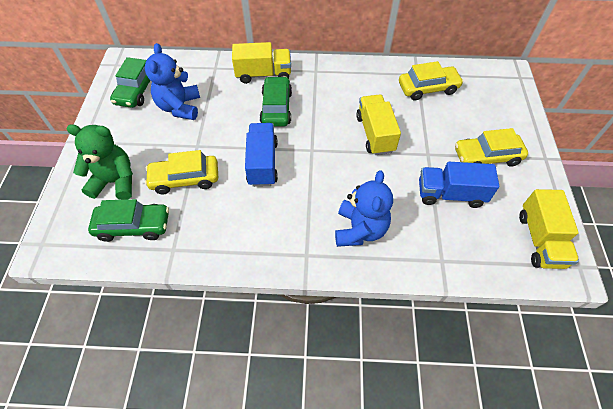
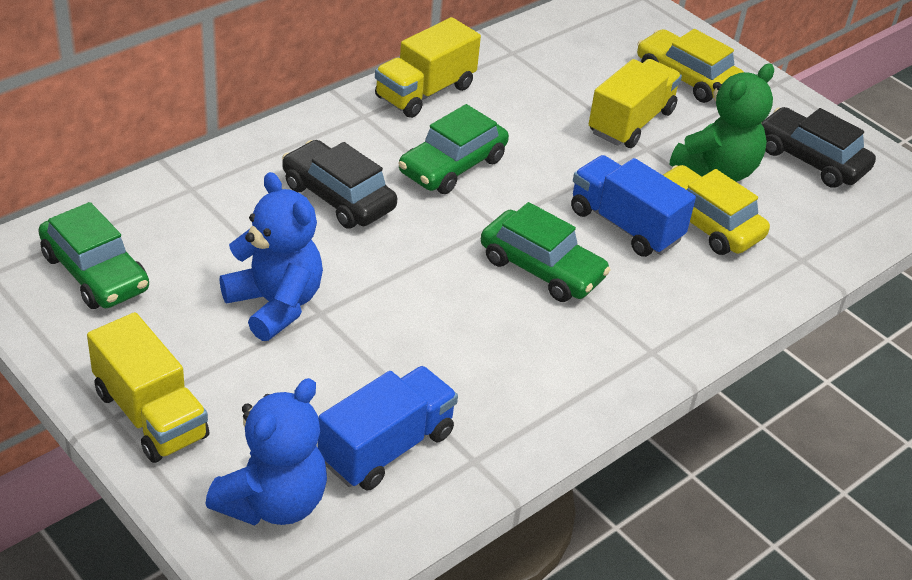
black car: 0 -> 2
yellow car: 3 -> 2

